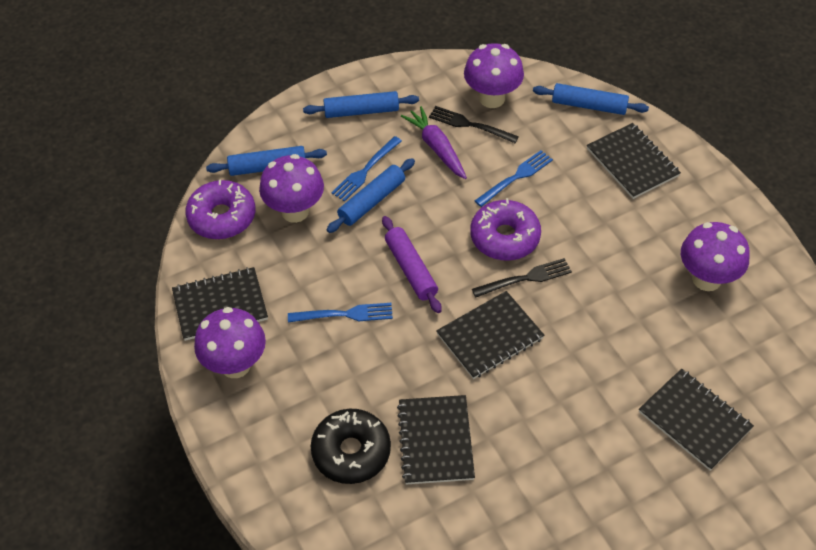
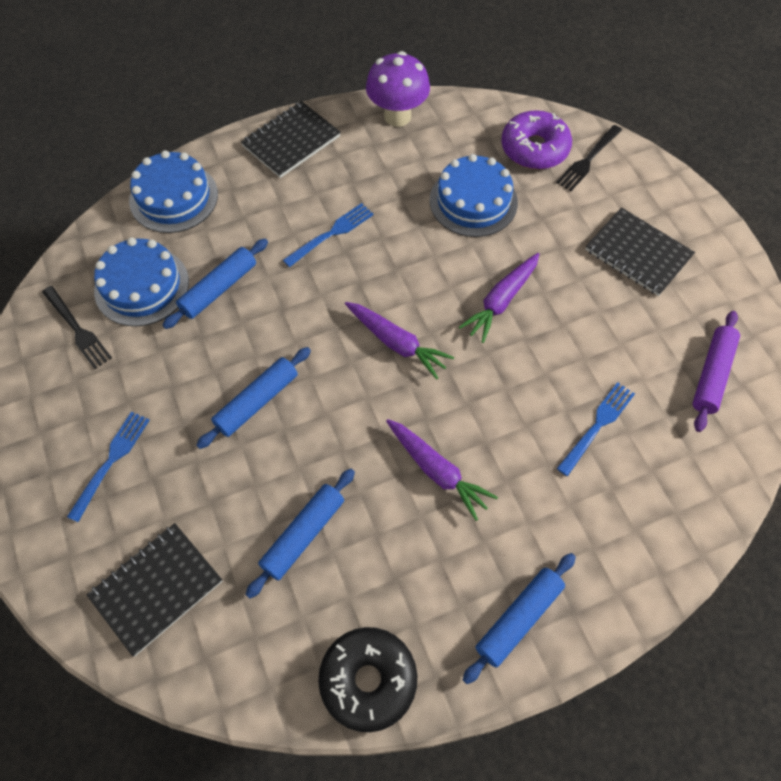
black notebook: 5 -> 3
blue cake: 0 -> 3
purple carrot: 1 -> 3
purple donut: 2 -> 1
purple mushroom: 4 -> 1

